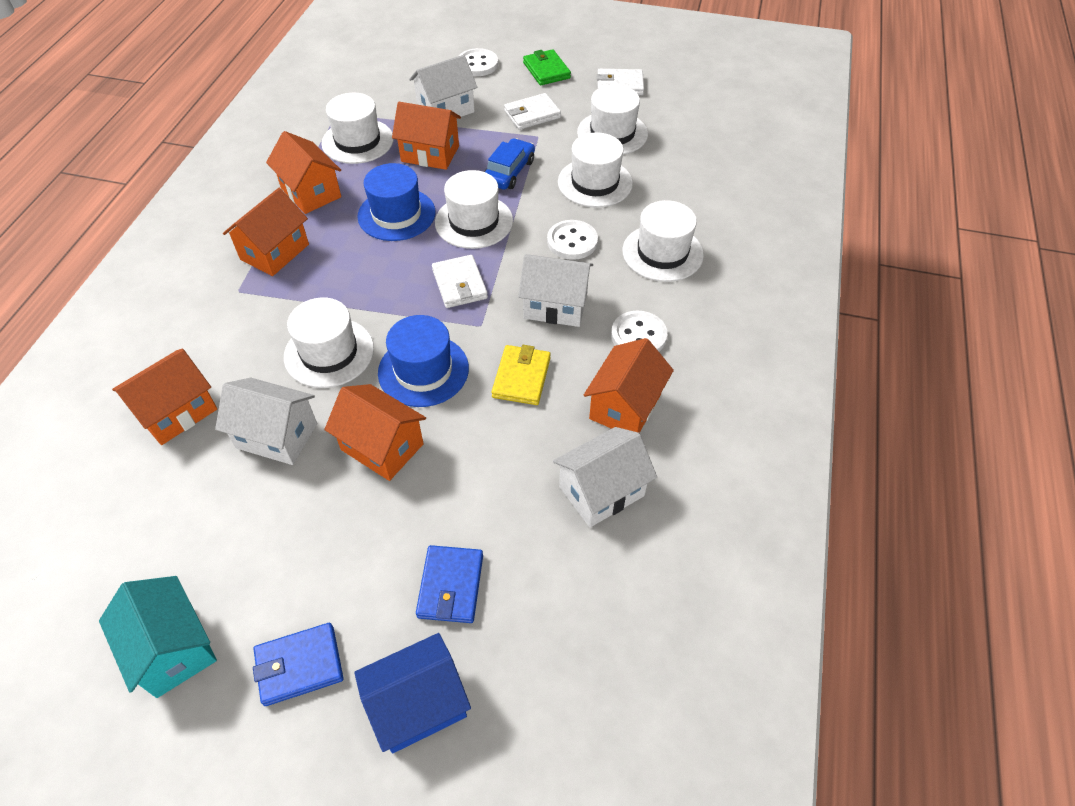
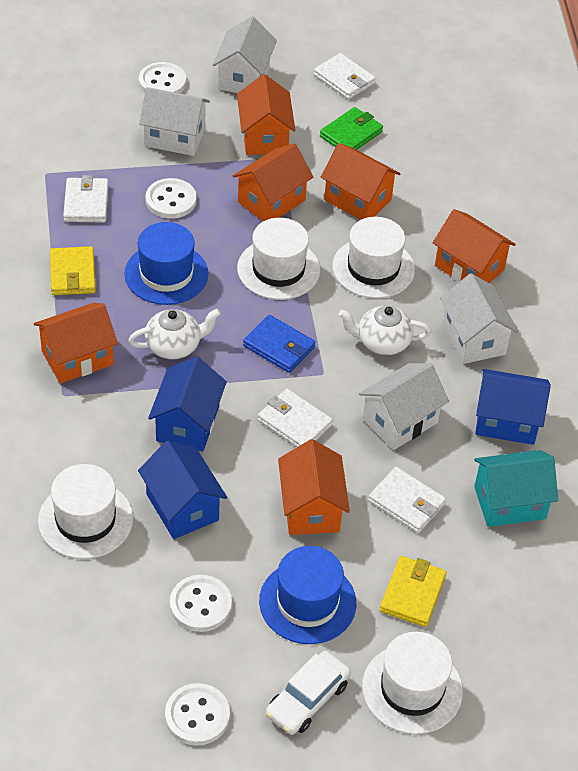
blue car: 1 -> 0
blue house: 1 -> 3
blue wallet: 2 -> 1
white button: 3 -> 4
white car: 0 -> 1
white hat: 6 -> 4
white teapot: 0 -> 2
white wallet: 3 -> 4
yellow wallet: 1 -> 2

